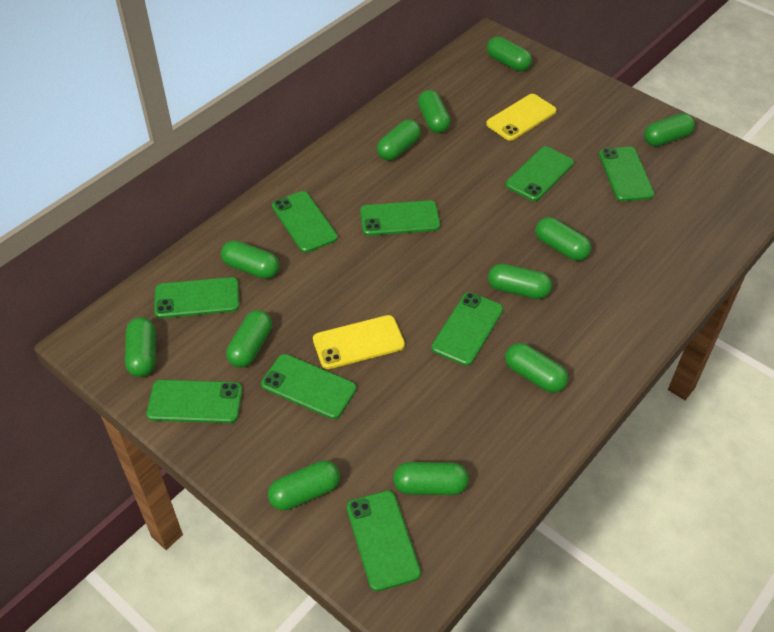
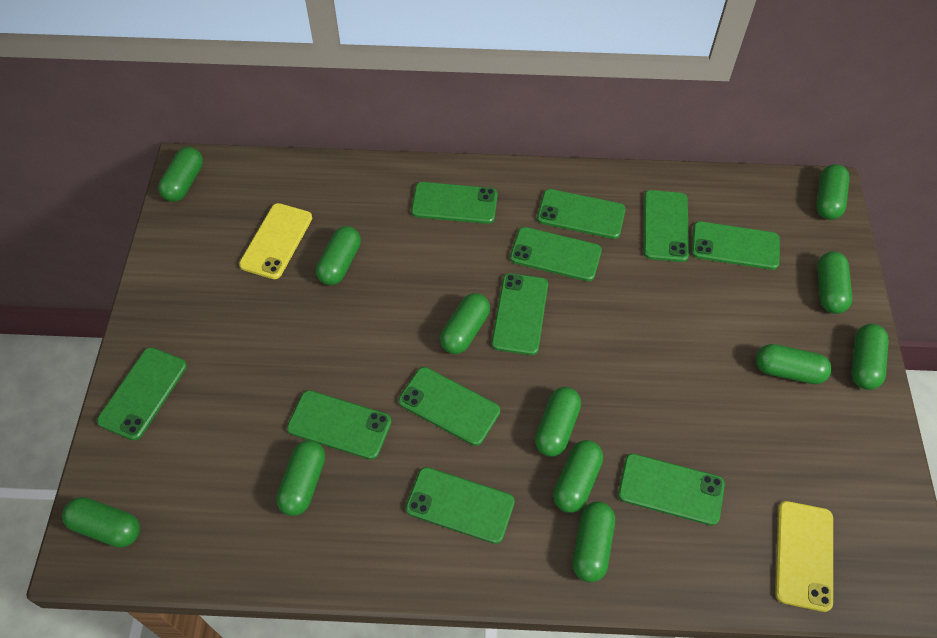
green phone: 9 -> 11

